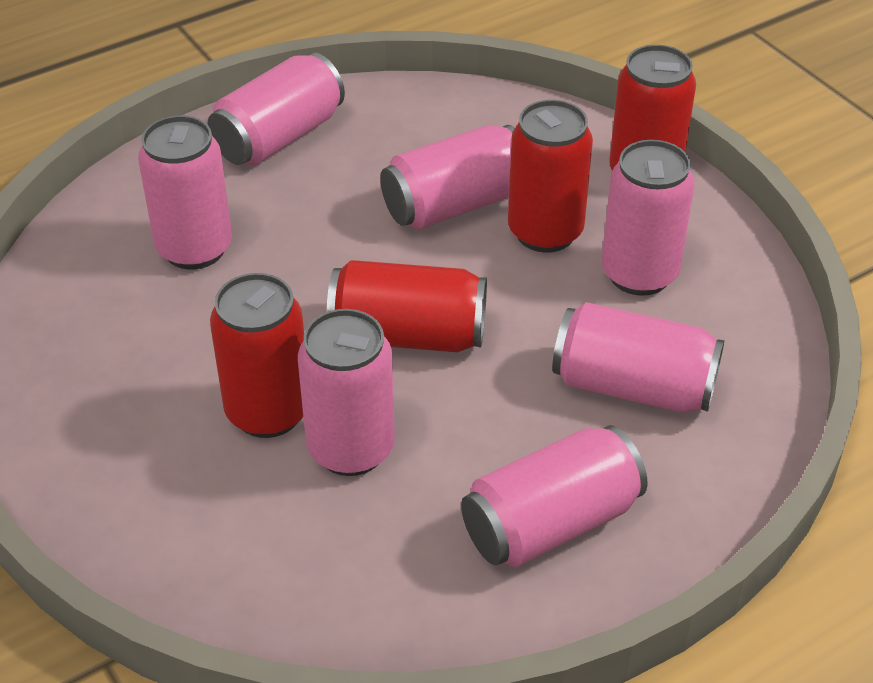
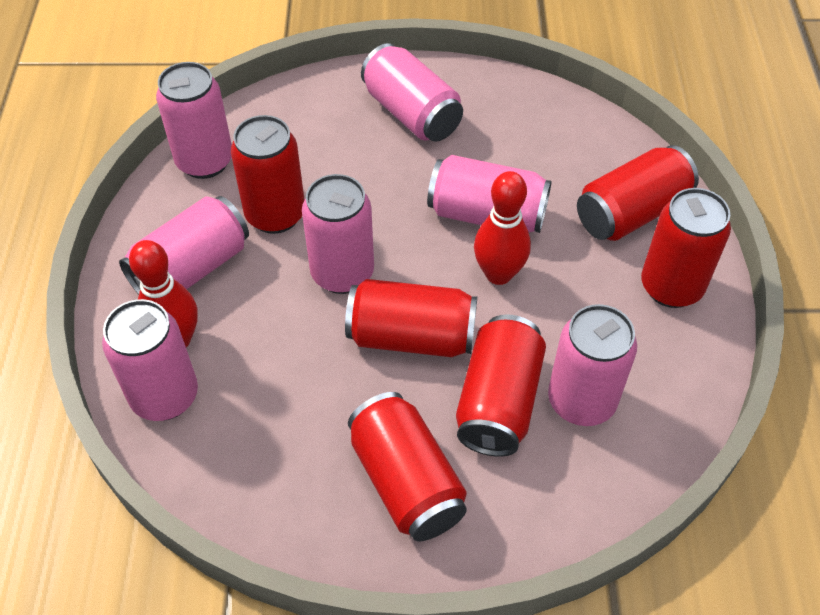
red bowling pin: 0 -> 2
red can: 4 -> 6

